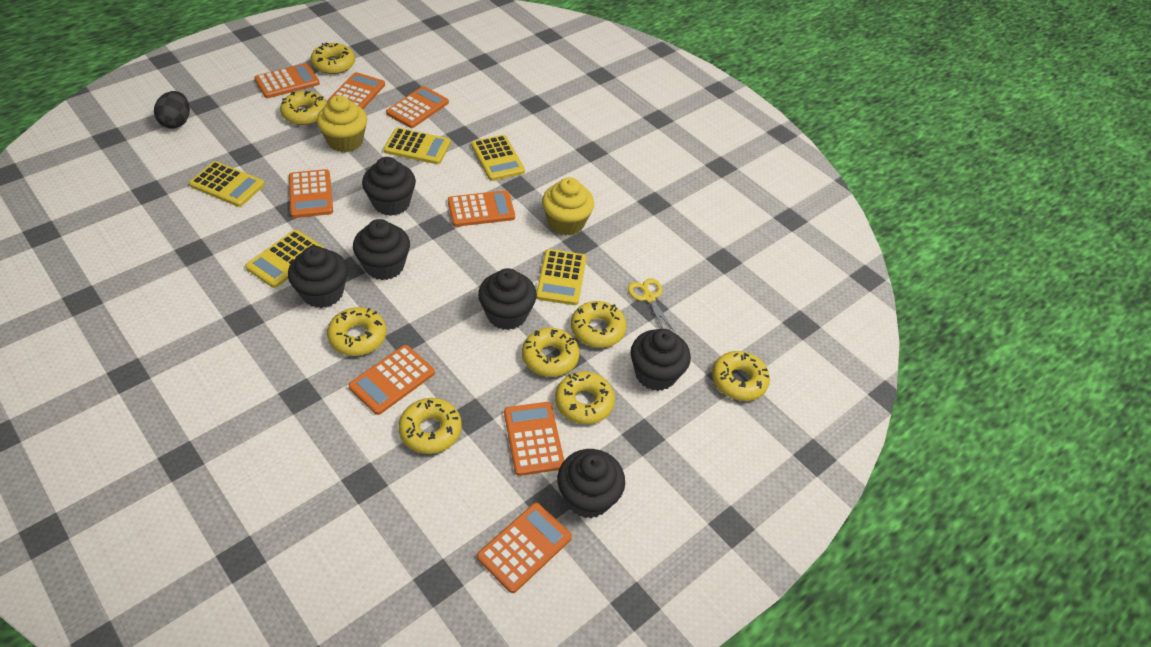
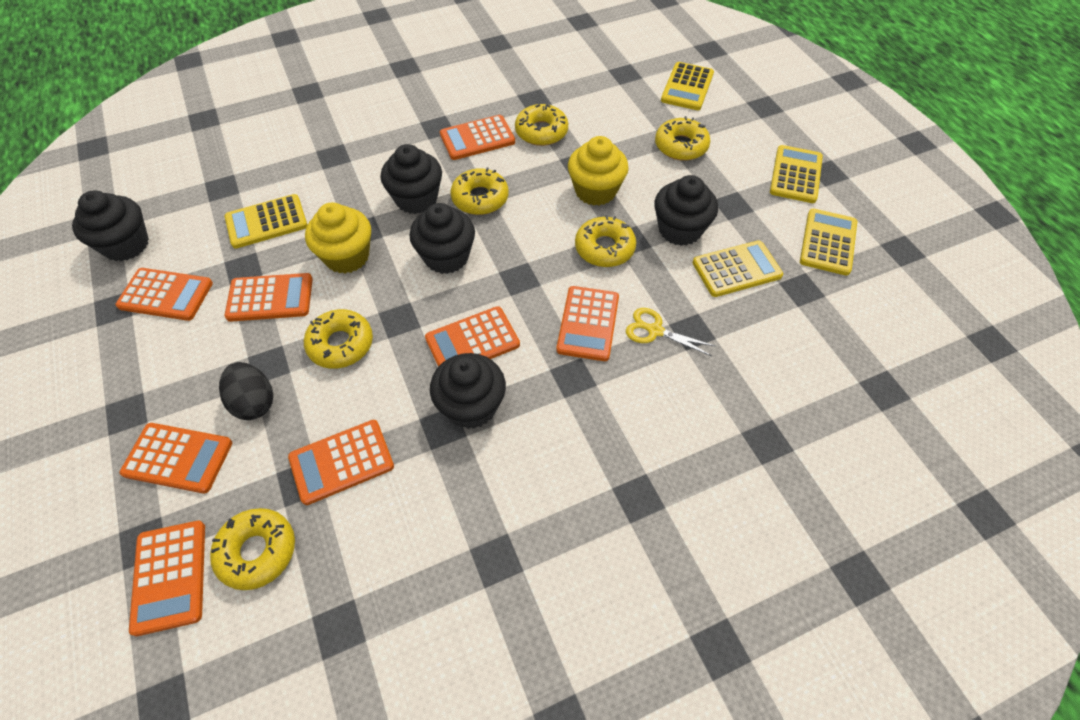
black cupcake: 6 -> 5
yellow donut: 8 -> 6

